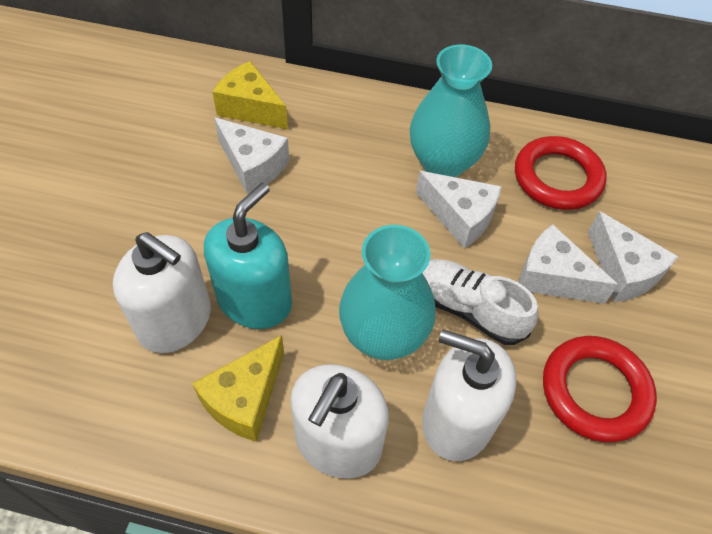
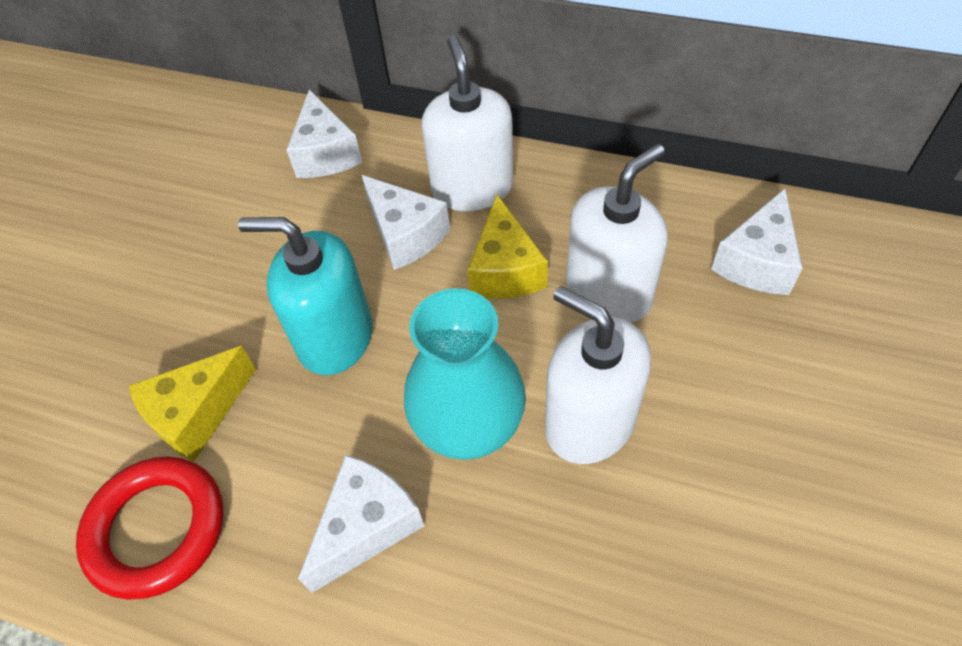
red ring: 2 -> 1
turquoise vase: 2 -> 1
white shoe: 1 -> 0

